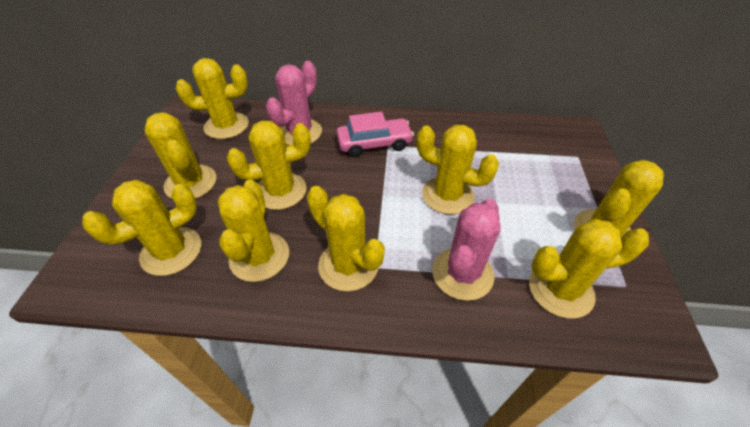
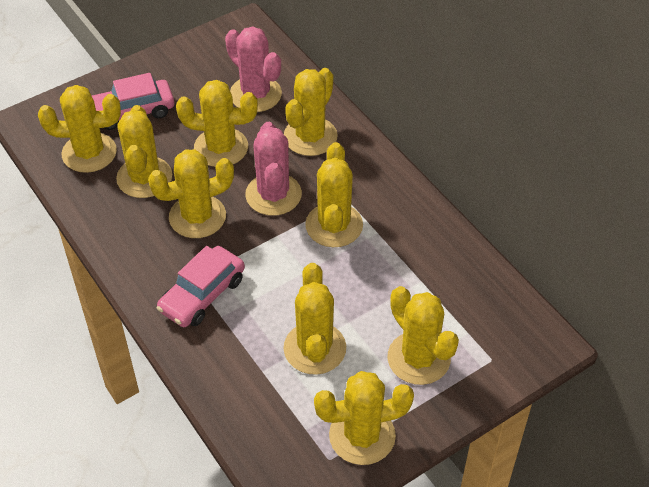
pink car: 1 -> 2

